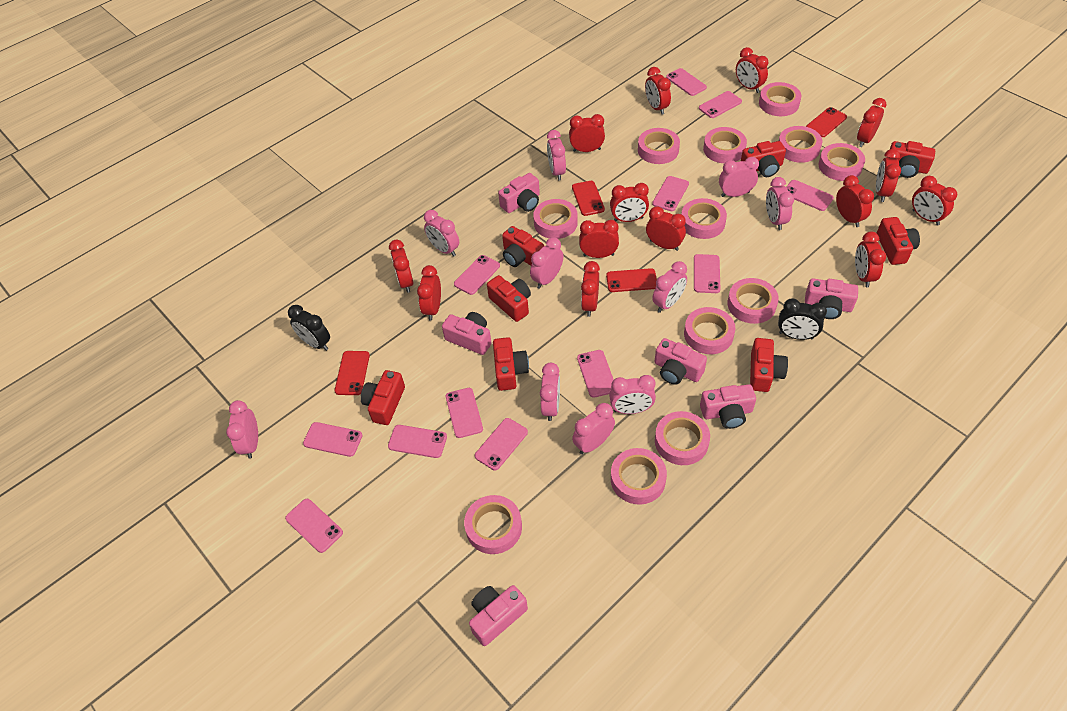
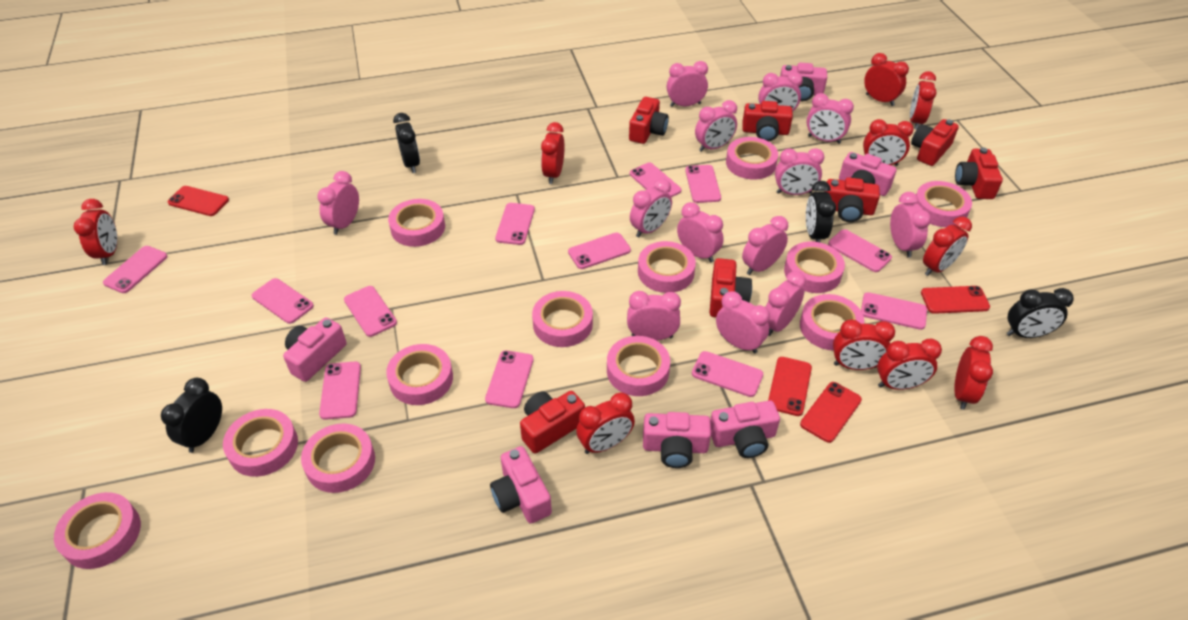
black clock: 2 -> 4
pink clock: 10 -> 13
red camera: 8 -> 7
red clock: 14 -> 10

